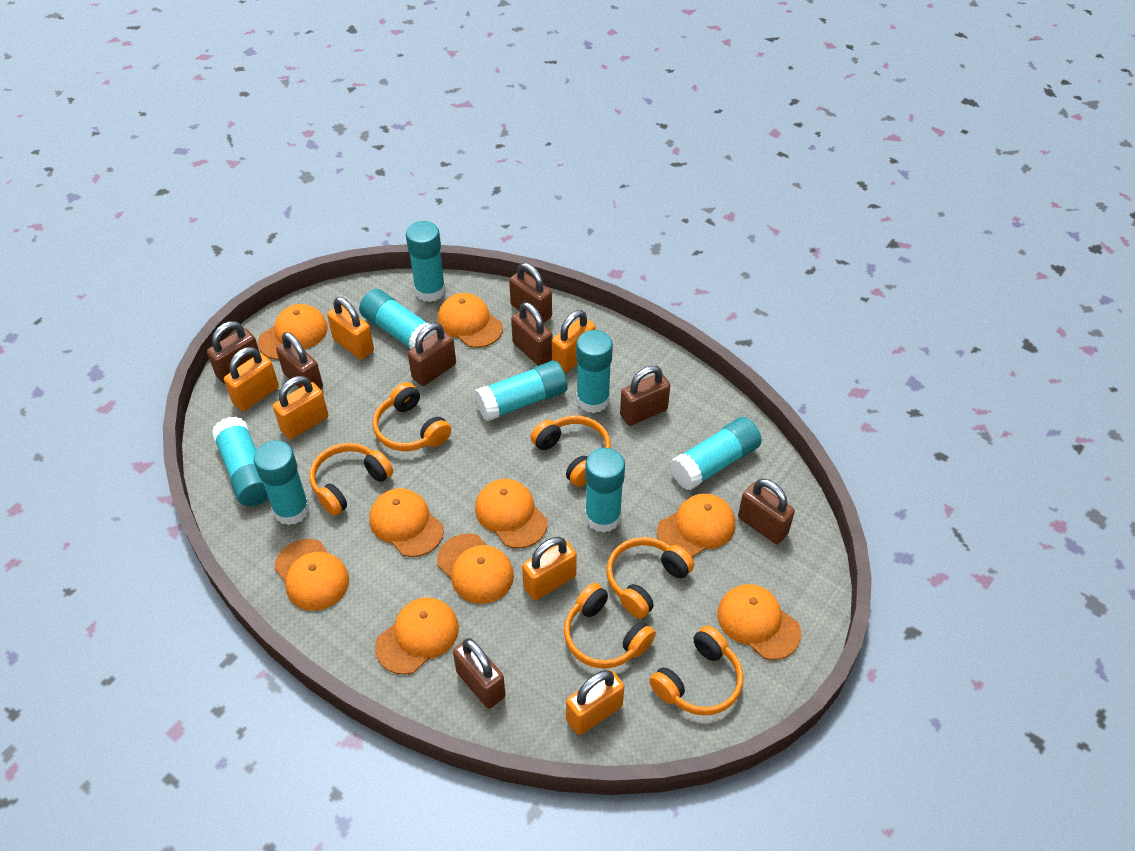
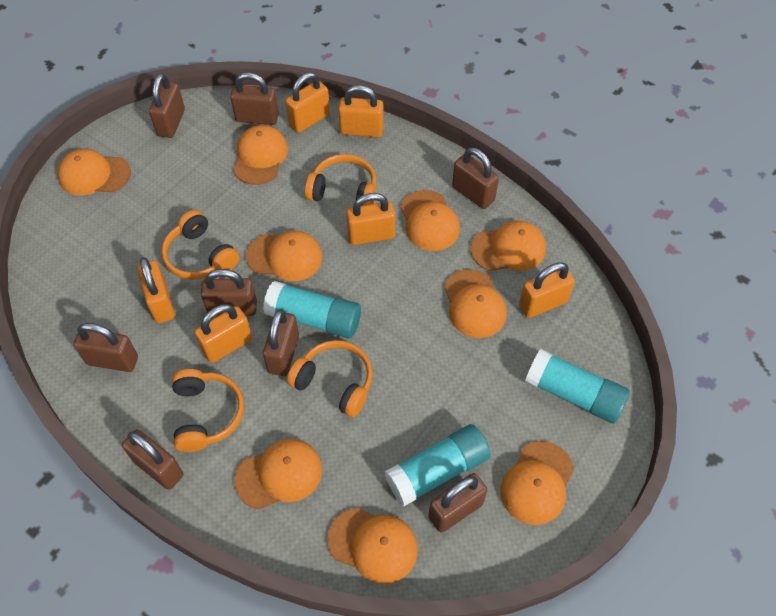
orange headphones: 6 -> 4
turquoise glue stick: 8 -> 3

